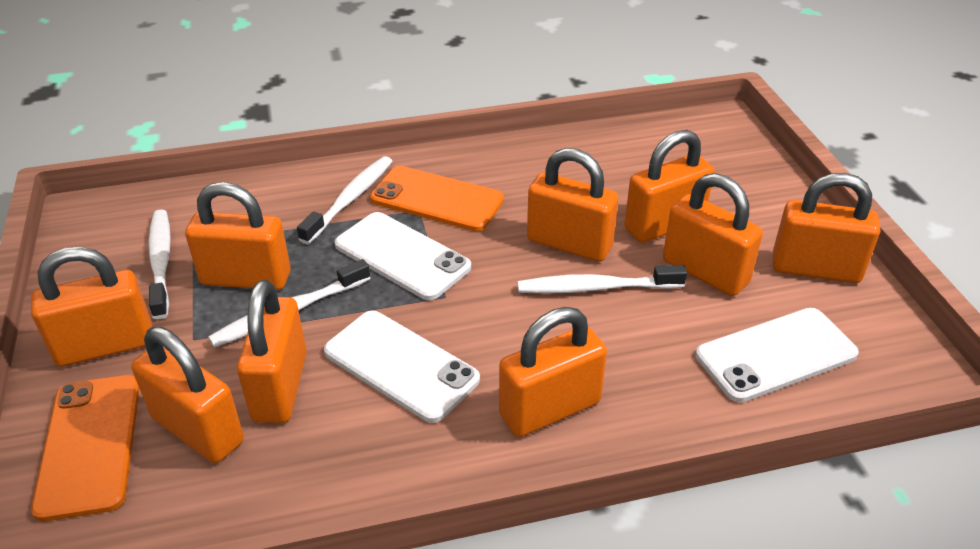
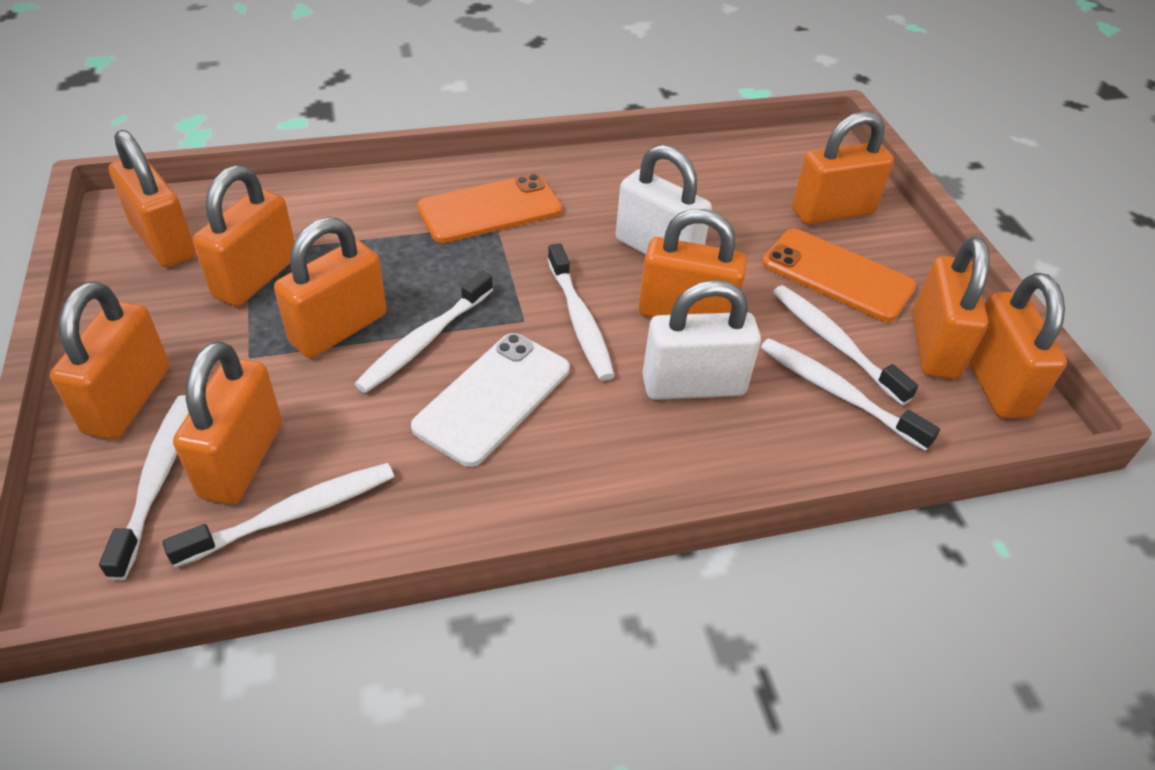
white padlock: 0 -> 2
white phone: 3 -> 1
white toothbrush: 4 -> 6

